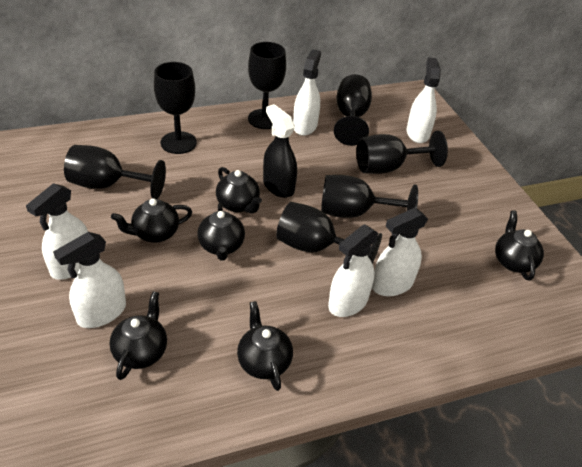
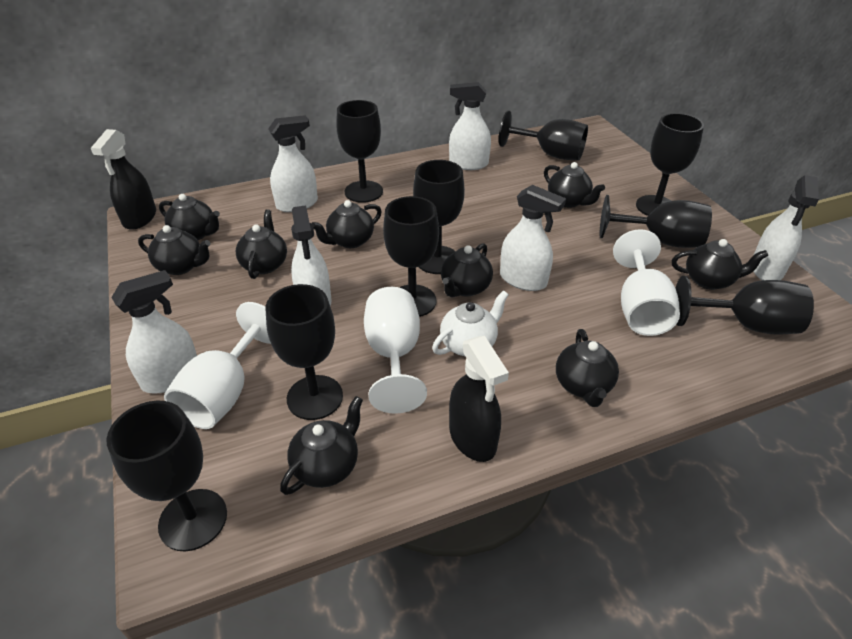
black goblet: 7 -> 9
black spray bottle: 1 -> 2
black teapot: 6 -> 9
white goblet: 0 -> 3
white teapot: 0 -> 1

